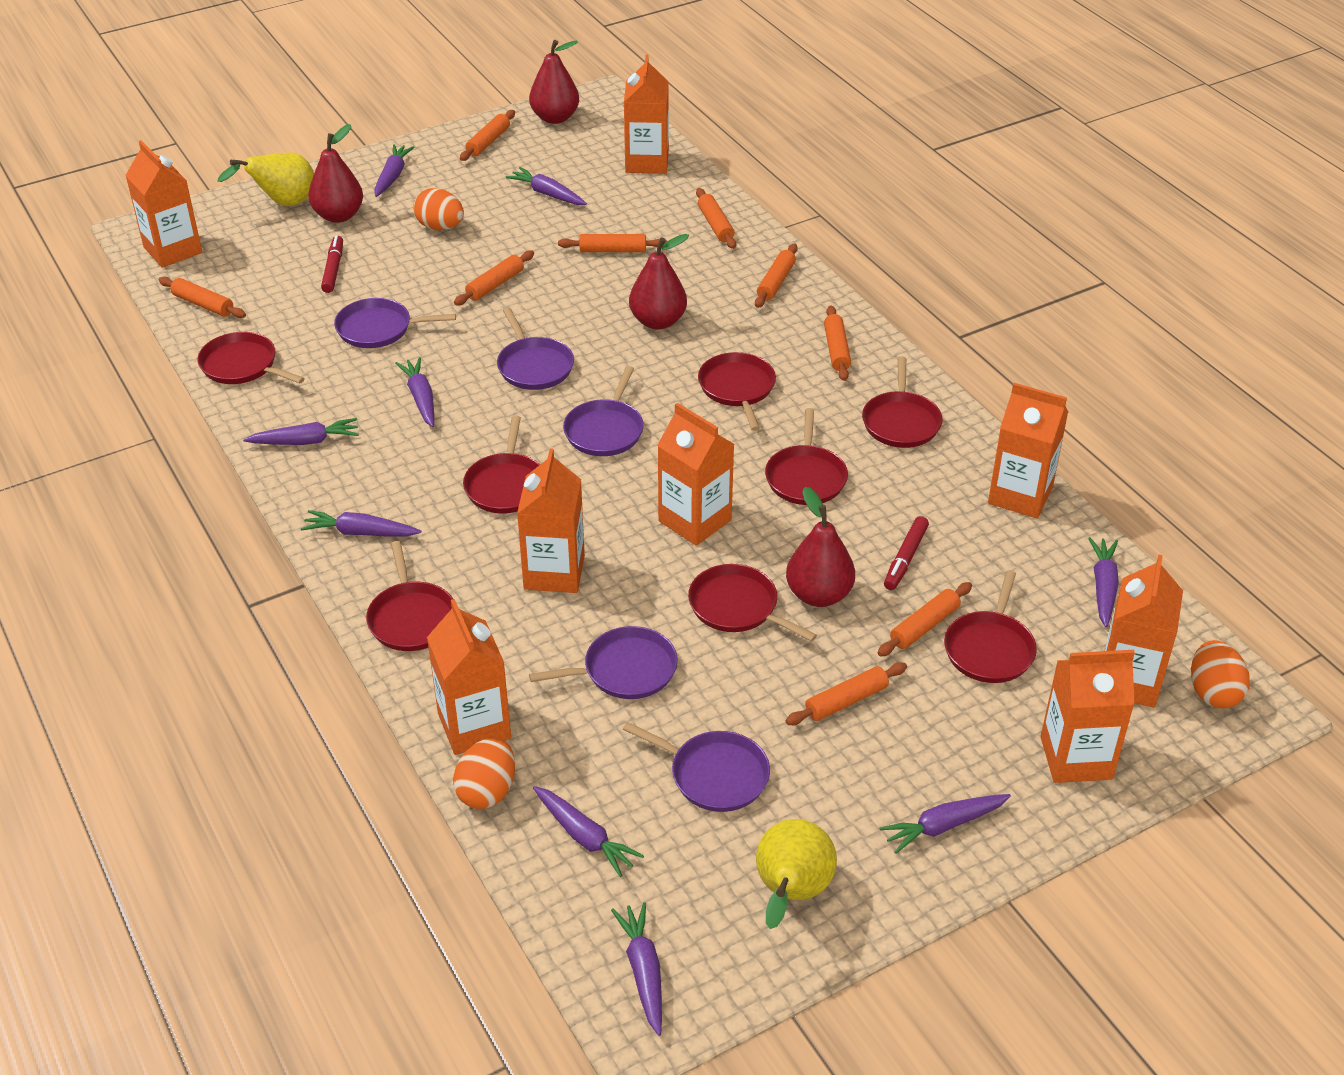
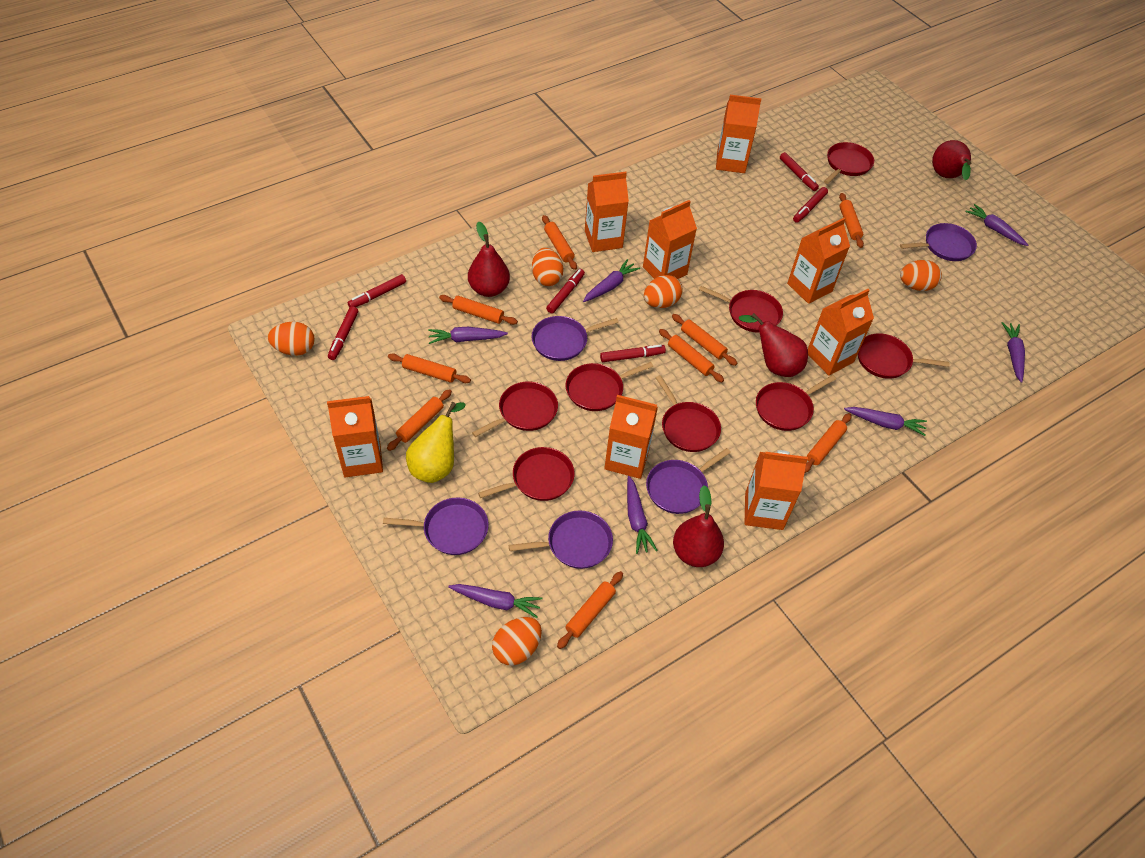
orange egg: 3 -> 5
purple carrot: 9 -> 7
red marker: 2 -> 6
yellow pear: 2 -> 1

